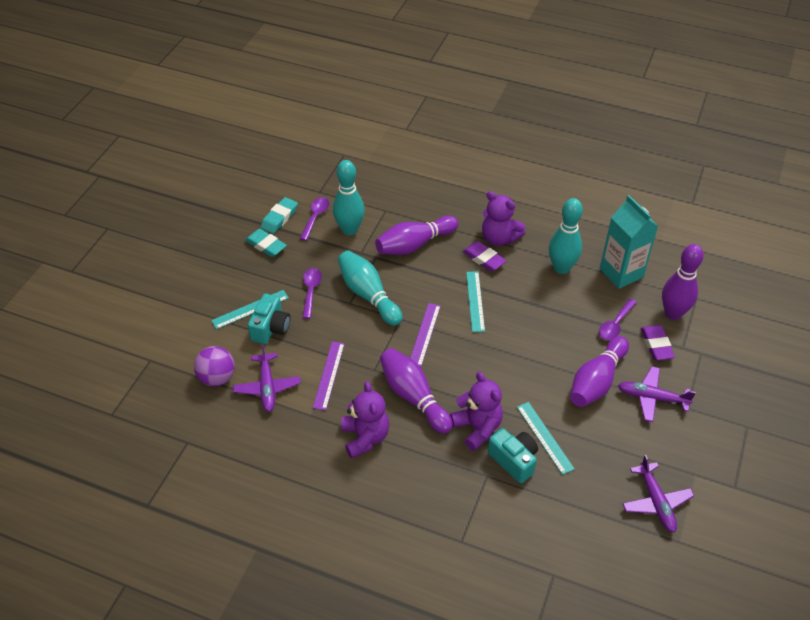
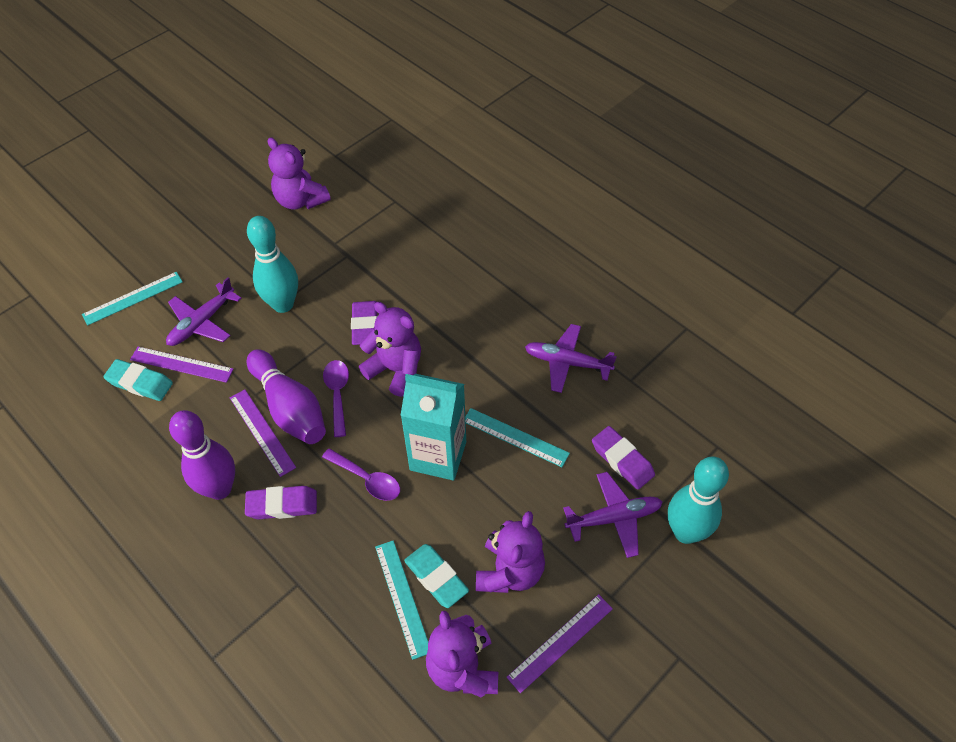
purple ball: 1 -> 0
purple bowling pin: 4 -> 2
purple eraser: 2 -> 3
purple ruler: 2 -> 3
purple spoon: 3 -> 2
purple teddy bear: 3 -> 4
turquoise bowling pin: 3 -> 2
turquoise camera: 2 -> 0

